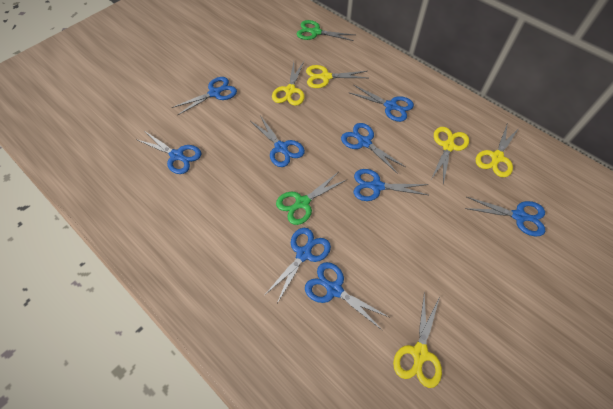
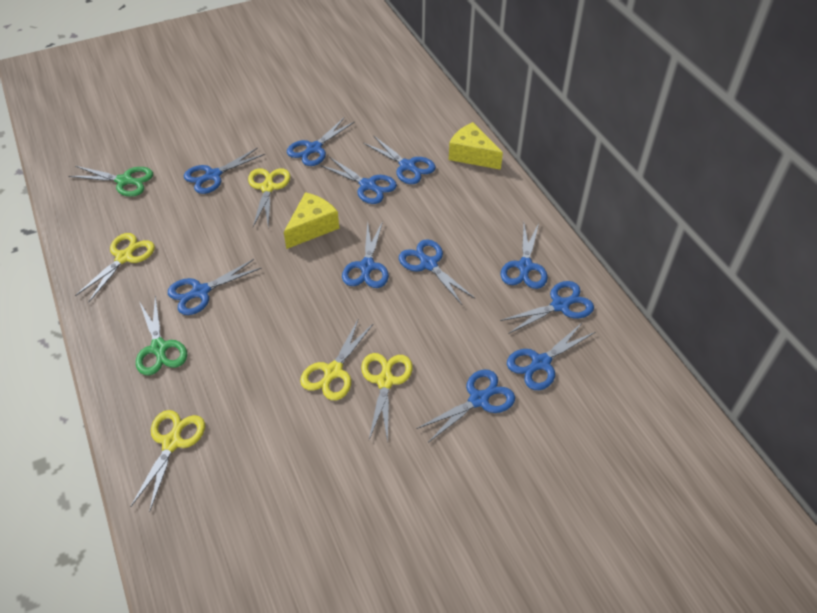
blue scissors: 9 -> 11
yellow cheese: 0 -> 2

